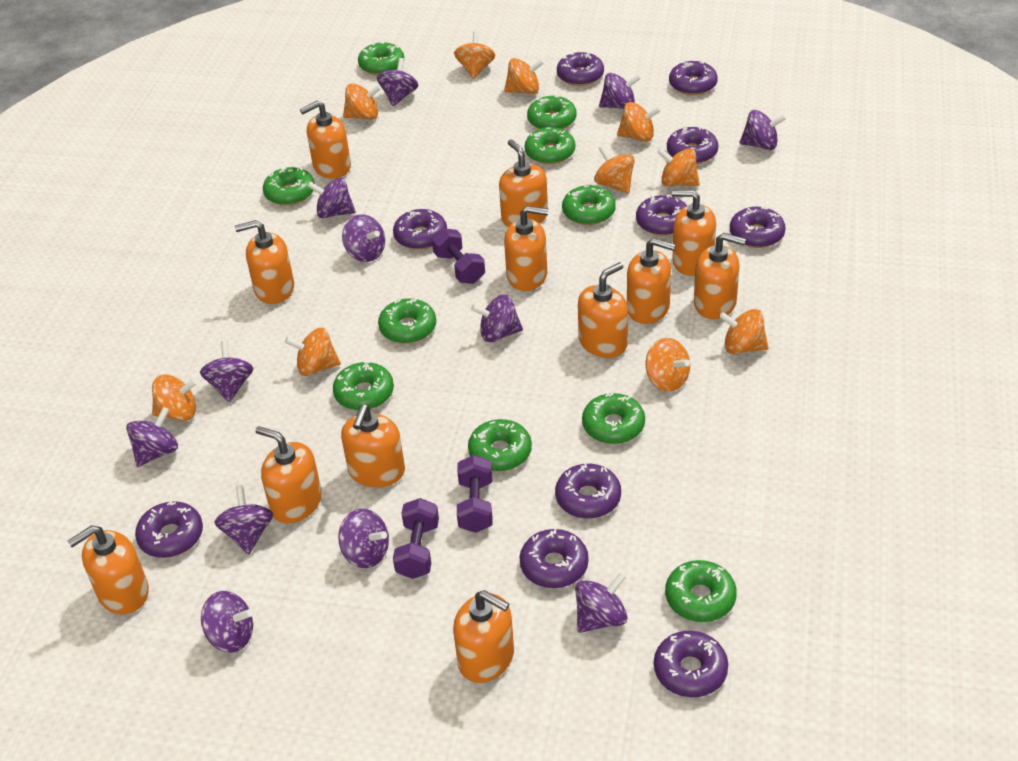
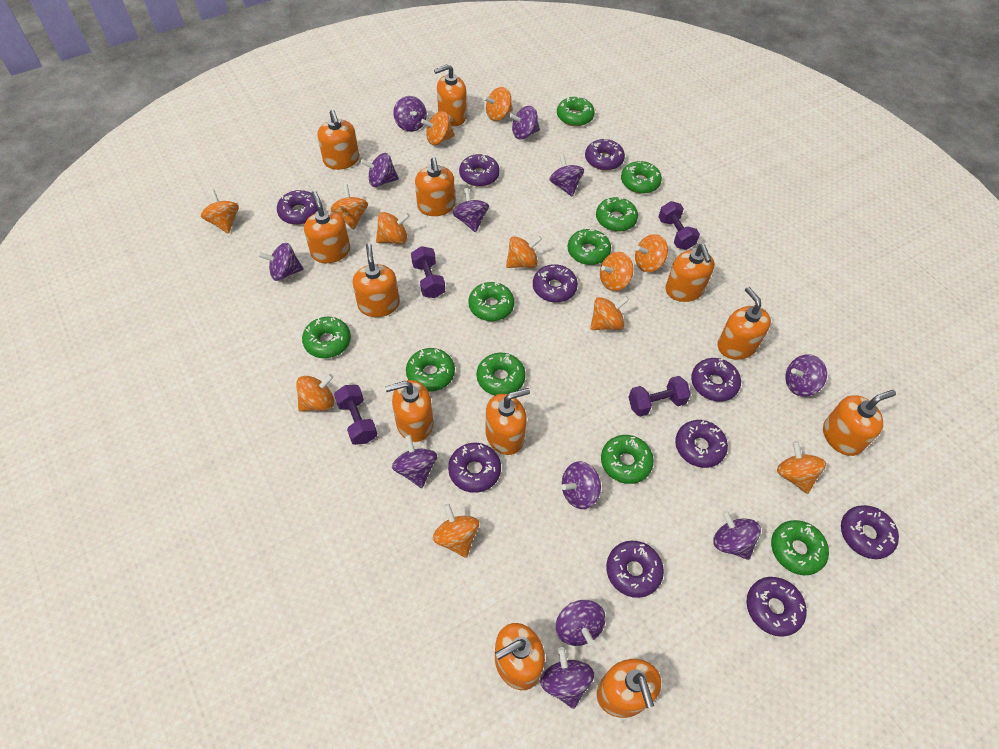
orange spinning top: 10 -> 12
purple dumbbell: 3 -> 4

